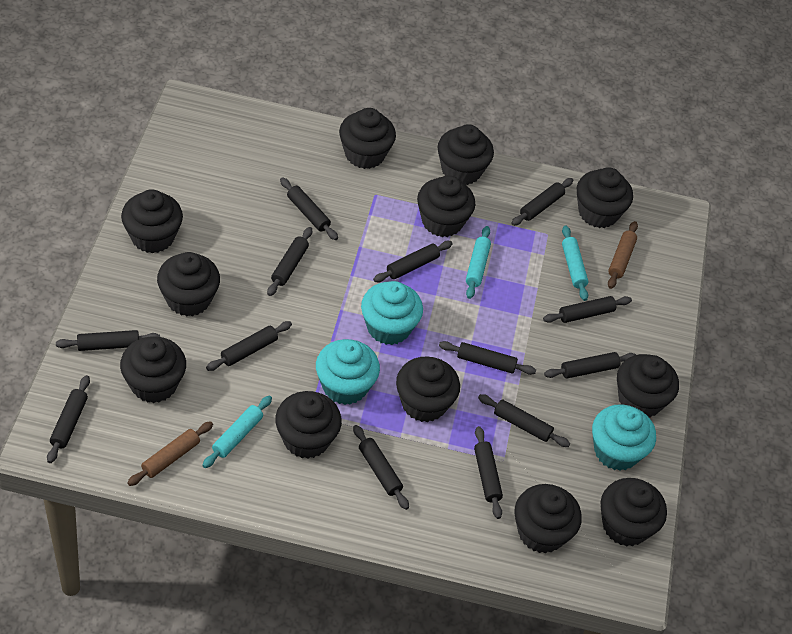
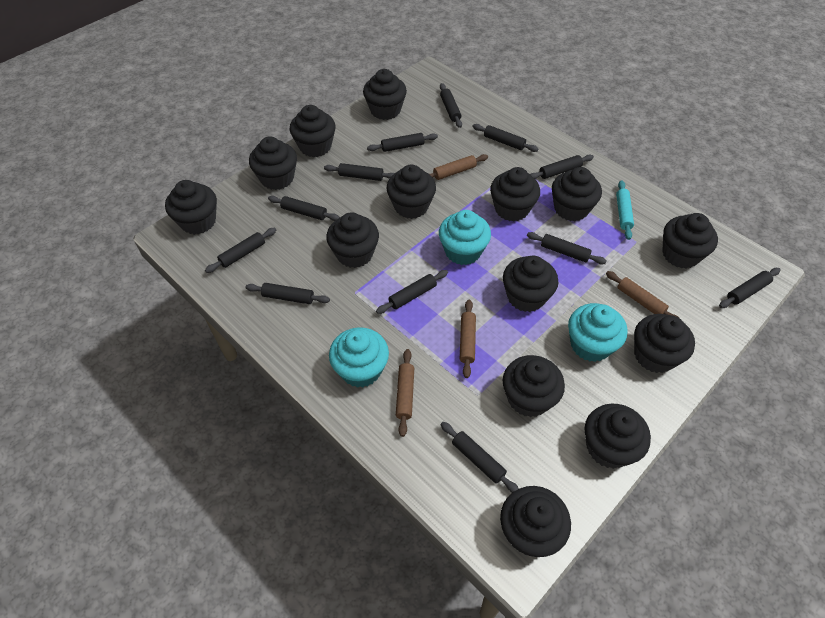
black cupcake: 12 -> 14
black rolling pin: 13 -> 12
brown rolling pin: 2 -> 4
turquoise rolling pin: 3 -> 1

